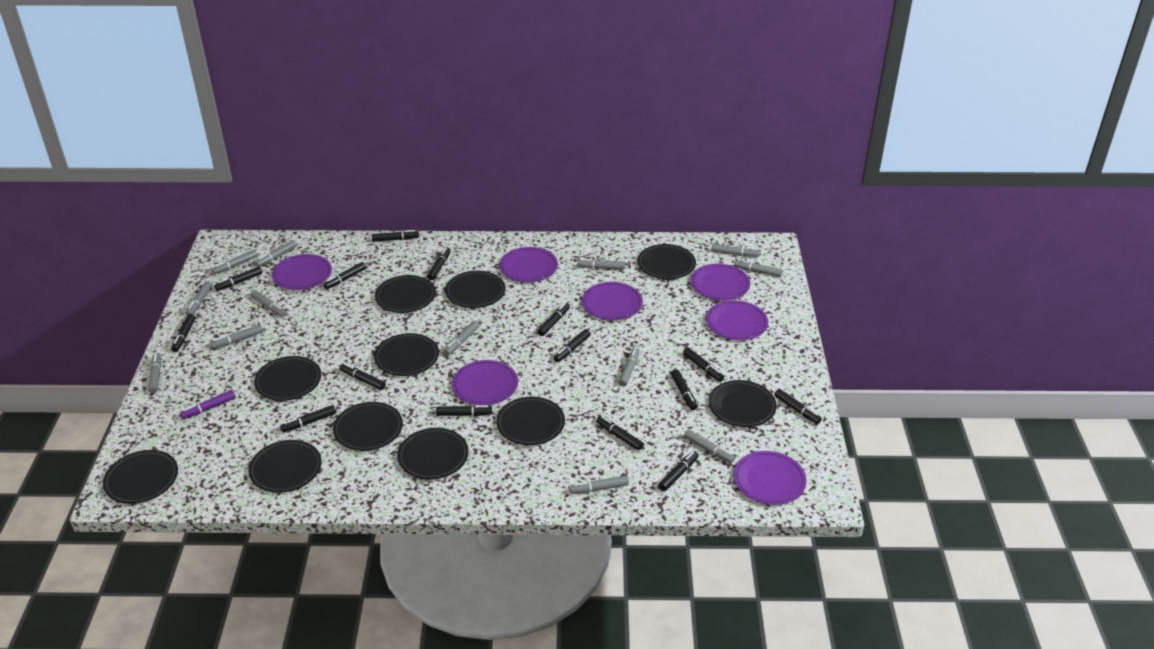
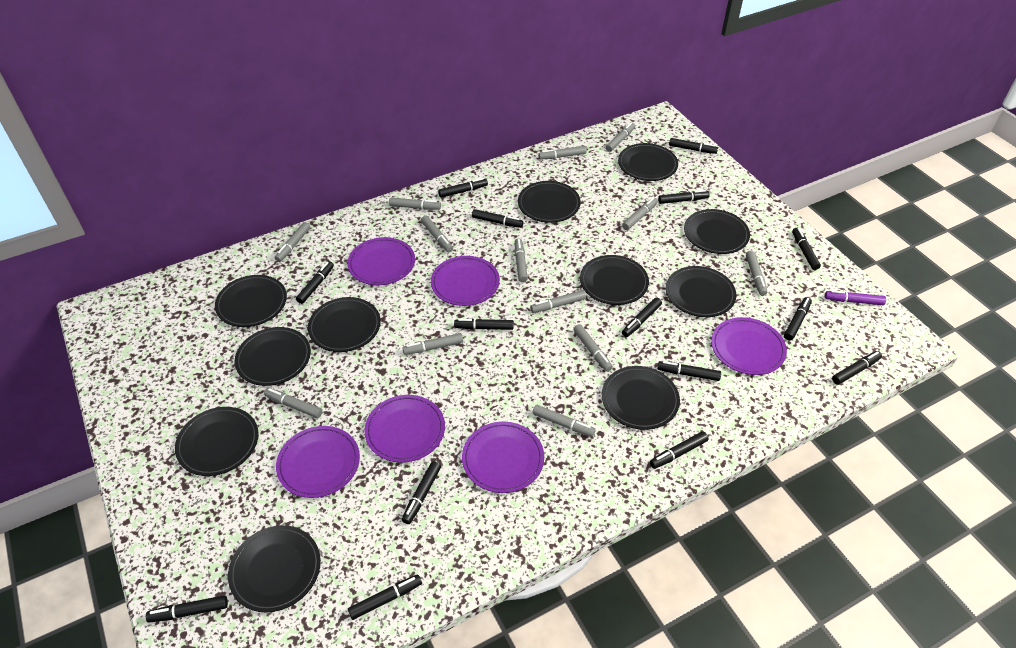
purple plate: 7 -> 6

